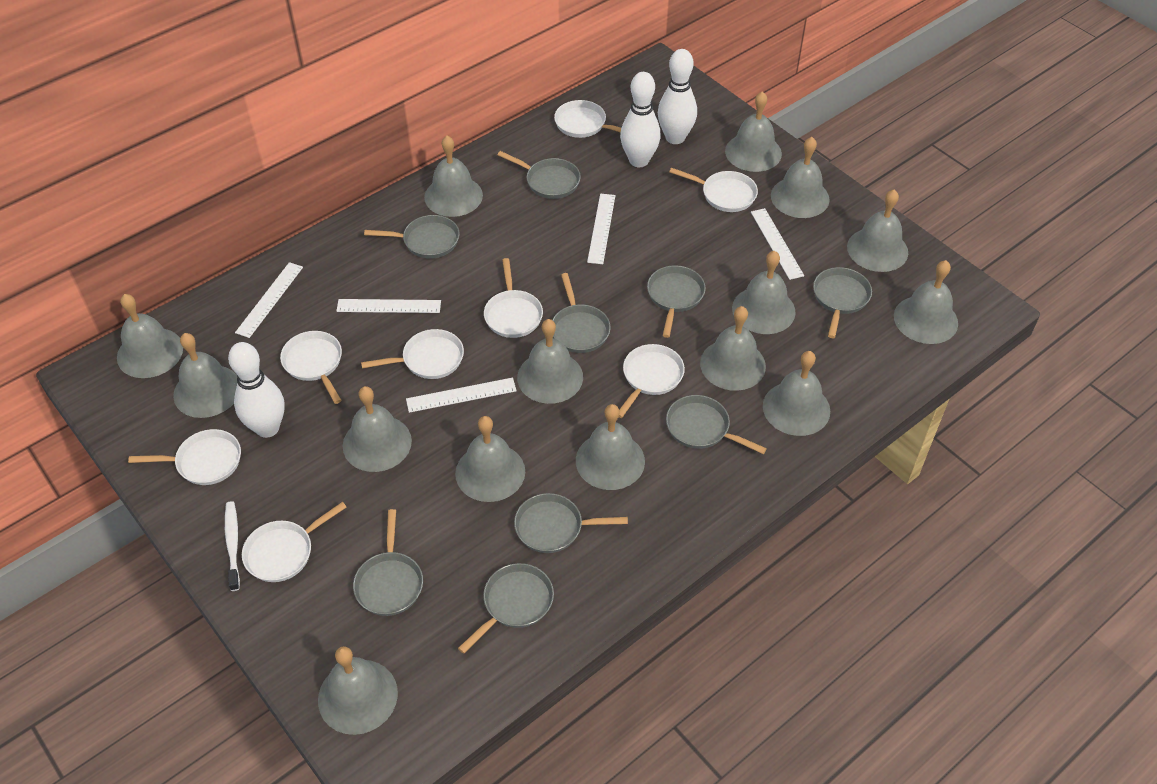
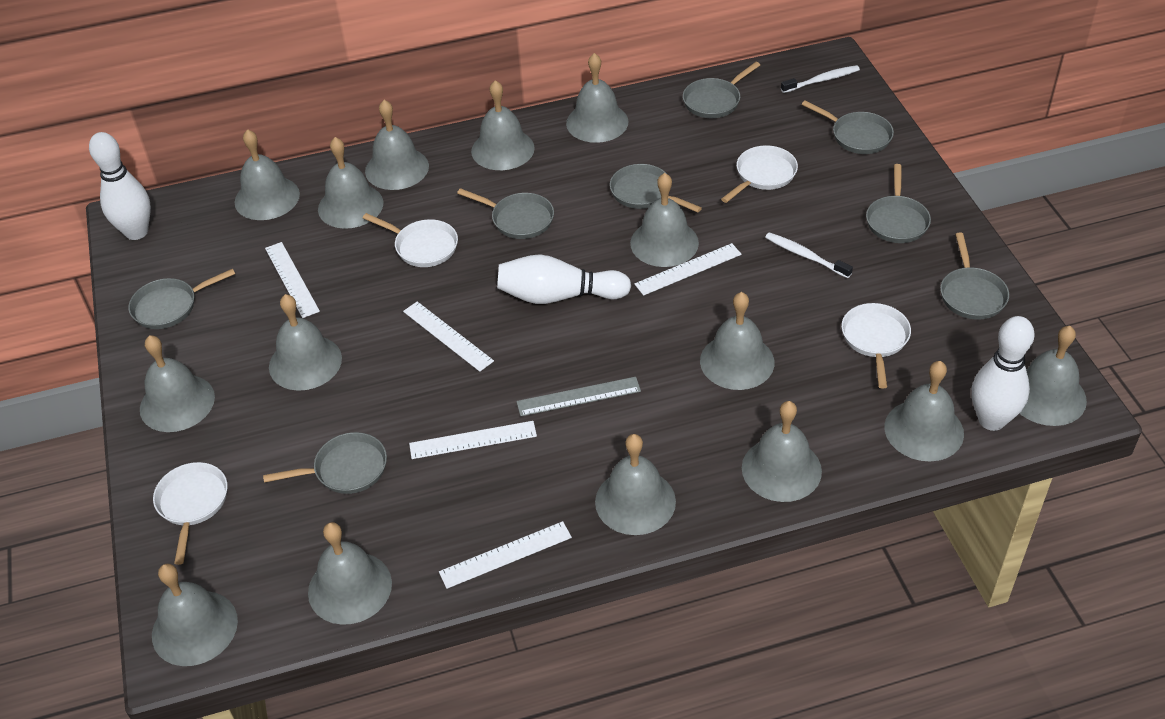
grey pan: 9 -> 8
grey ruler: 0 -> 1
white pan: 8 -> 4
white toothbrush: 1 -> 2

